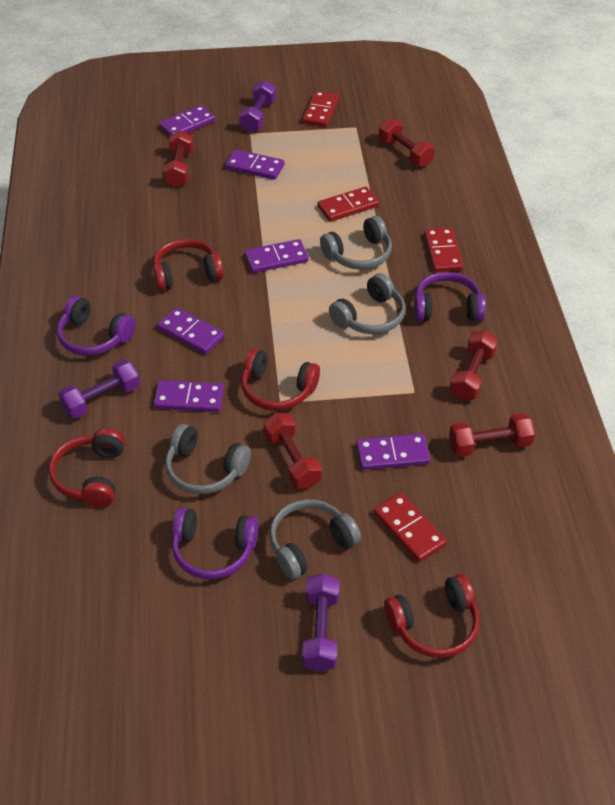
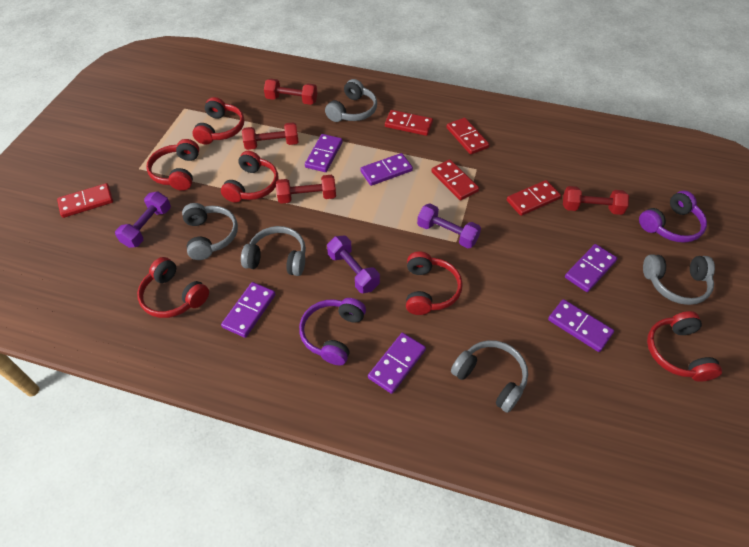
grey headphones: 4 -> 5
purple headphones: 3 -> 2
red domino: 4 -> 5
red dumbbell: 5 -> 4
red headphones: 4 -> 6

